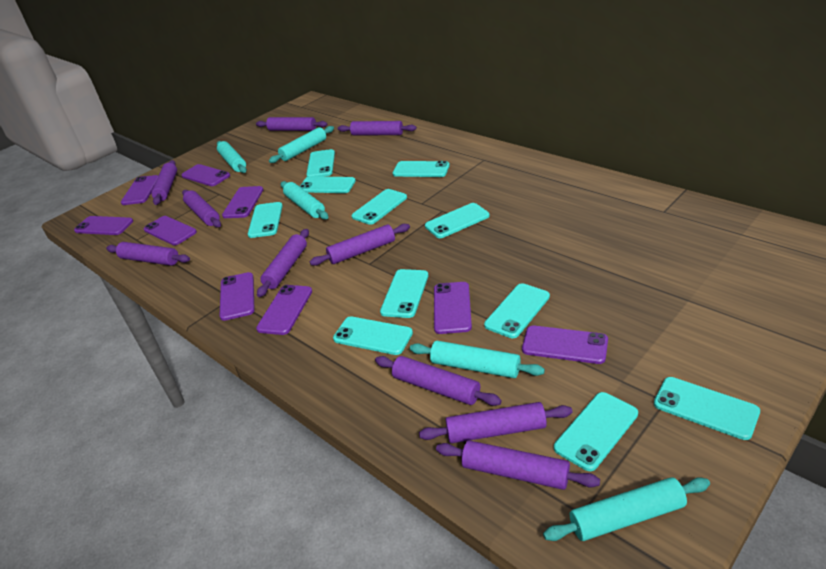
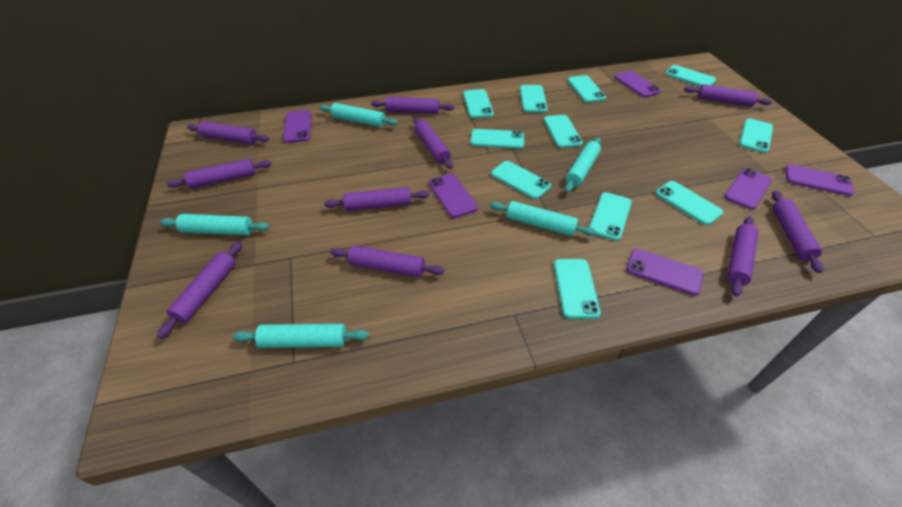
purple phone: 9 -> 6

